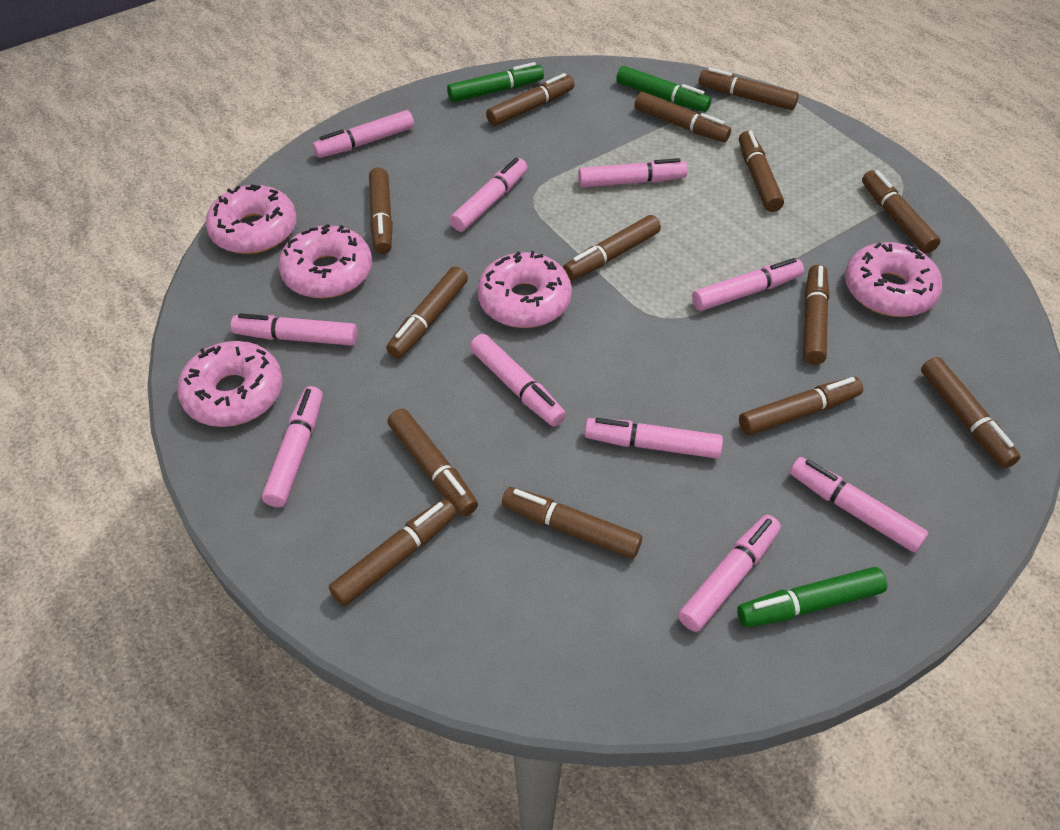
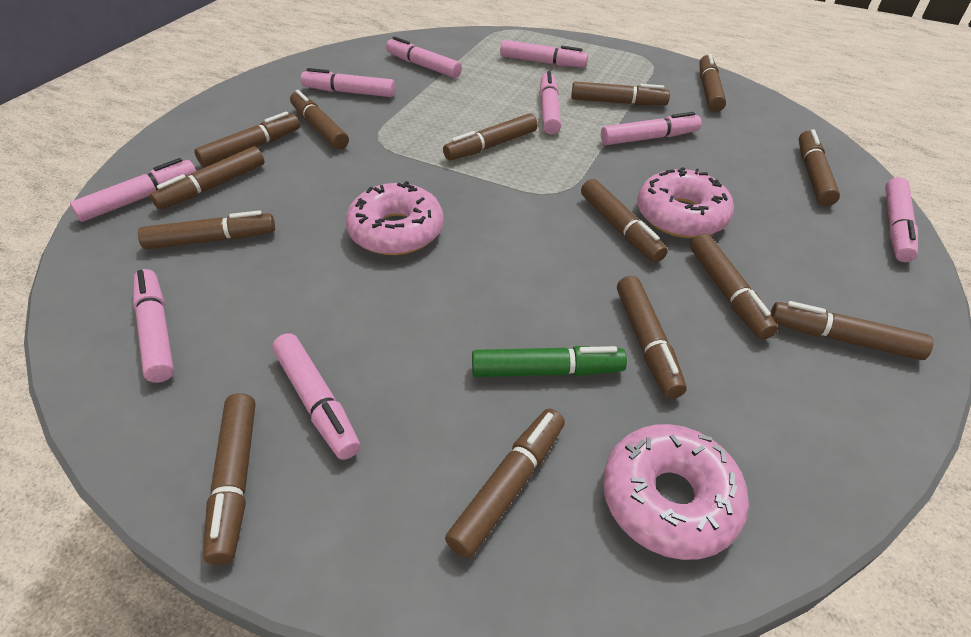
green marker: 3 -> 1
pink donut: 5 -> 3
pink marker: 10 -> 9

